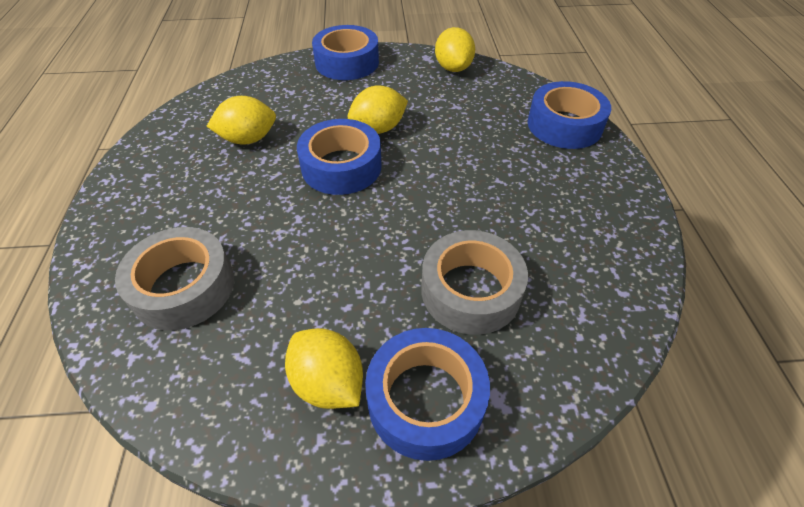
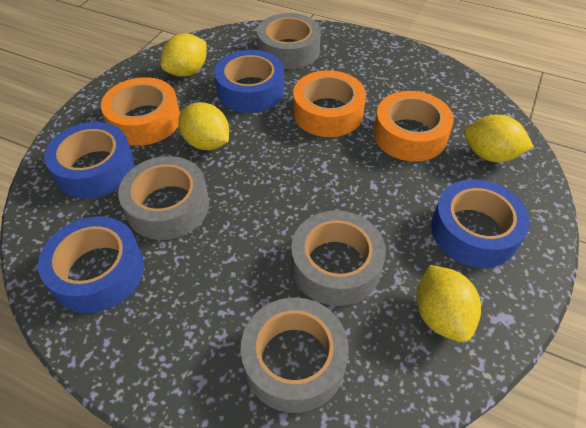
grey tape: 2 -> 4
orange tape: 0 -> 3

